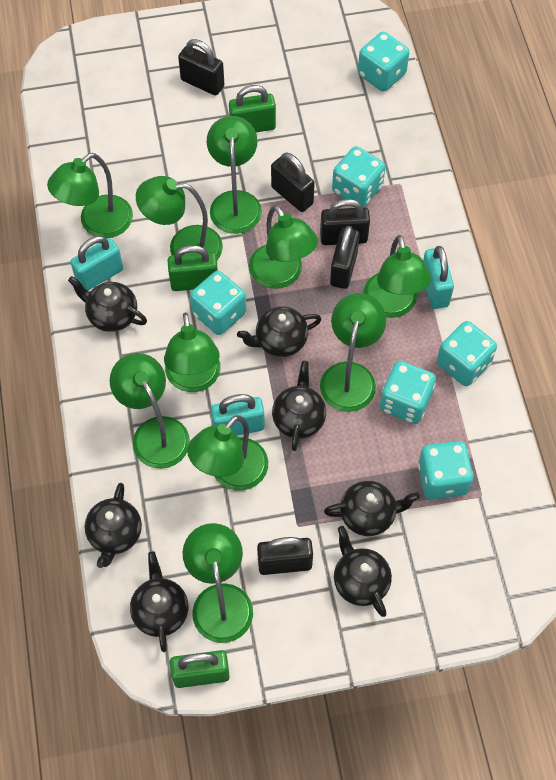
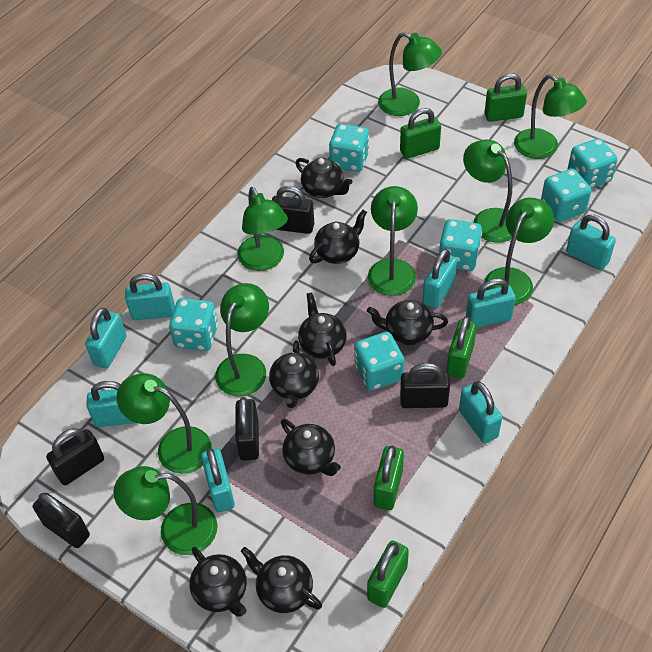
black teapot: 7 -> 8
green lamp: 10 -> 9
green padlock: 3 -> 5
turquoise padlock: 3 -> 8

